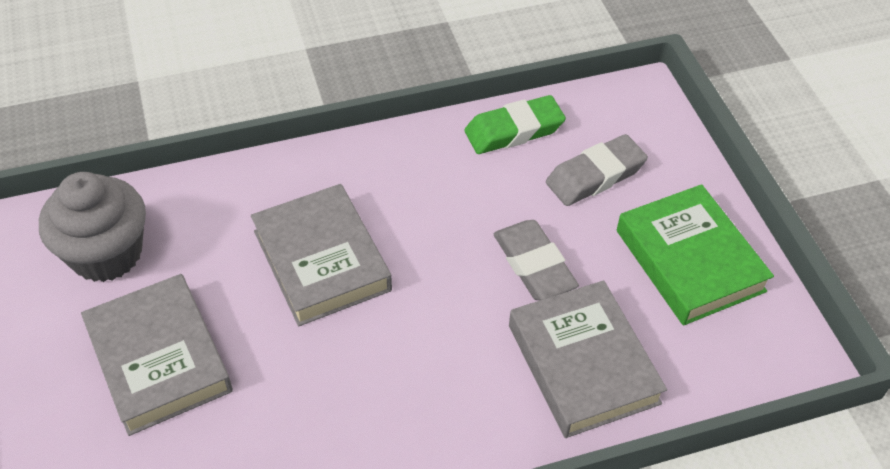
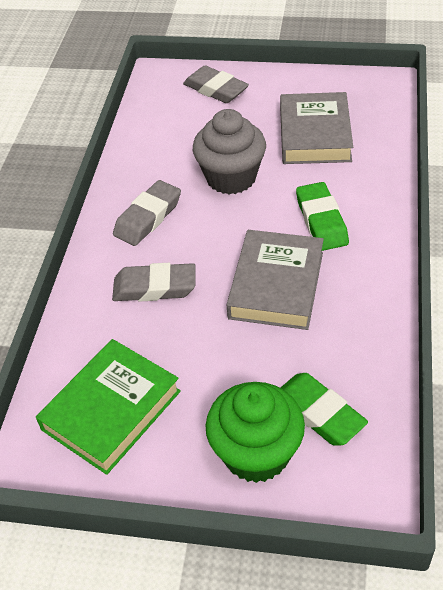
green cupcake: 0 -> 1
green eraser: 1 -> 2
grey book: 3 -> 2
grey eraser: 2 -> 3

